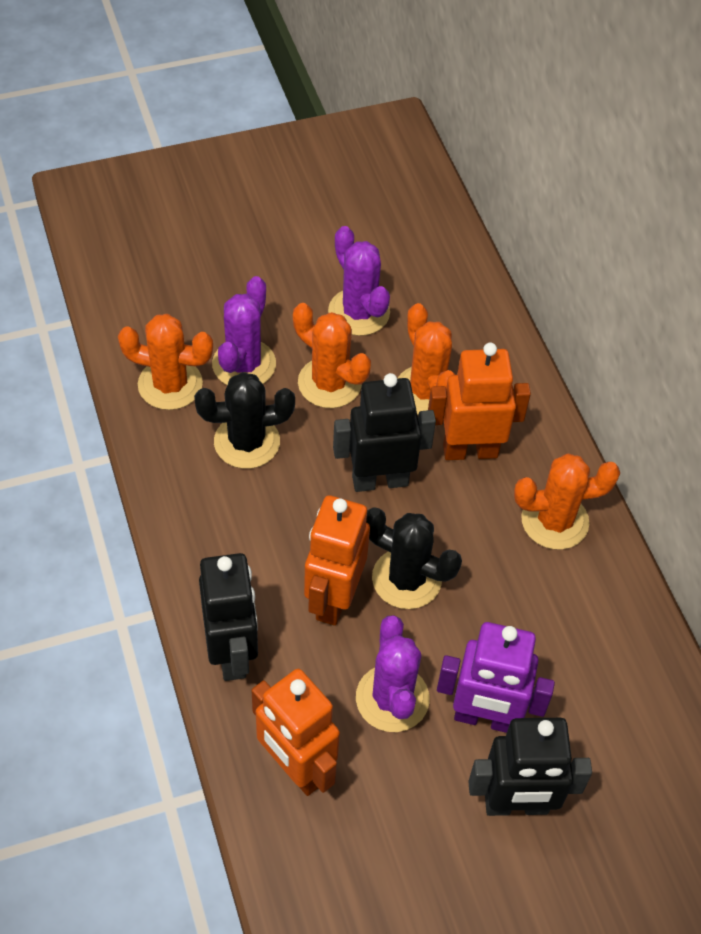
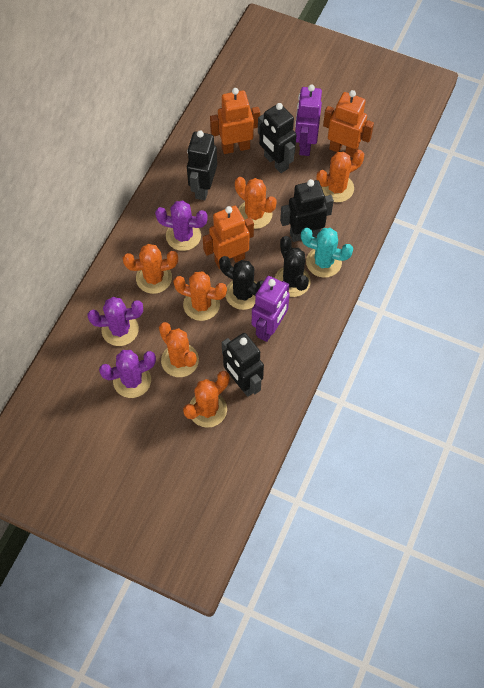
black robot: 3 -> 4
orange cactus: 4 -> 6
purple robot: 1 -> 2
turquoise cactus: 0 -> 1

